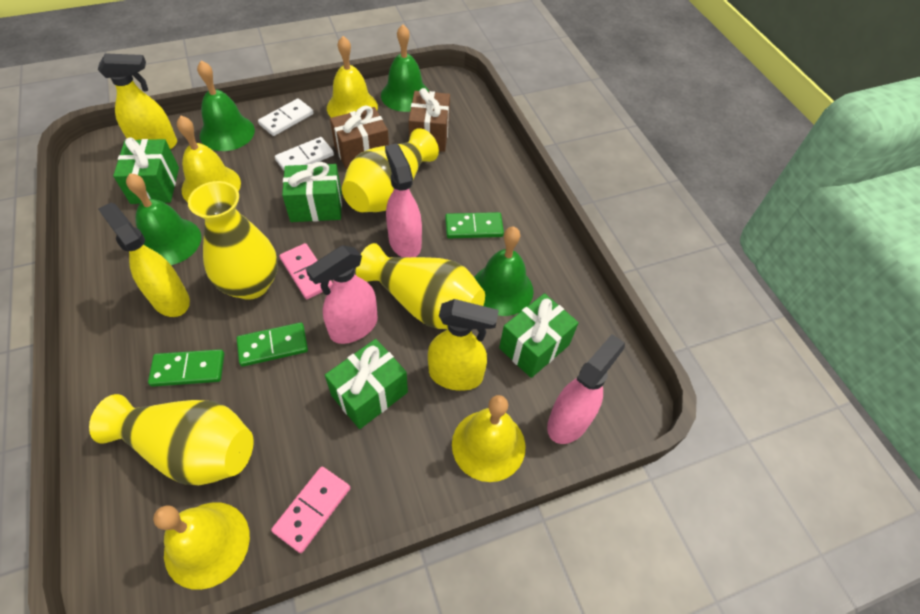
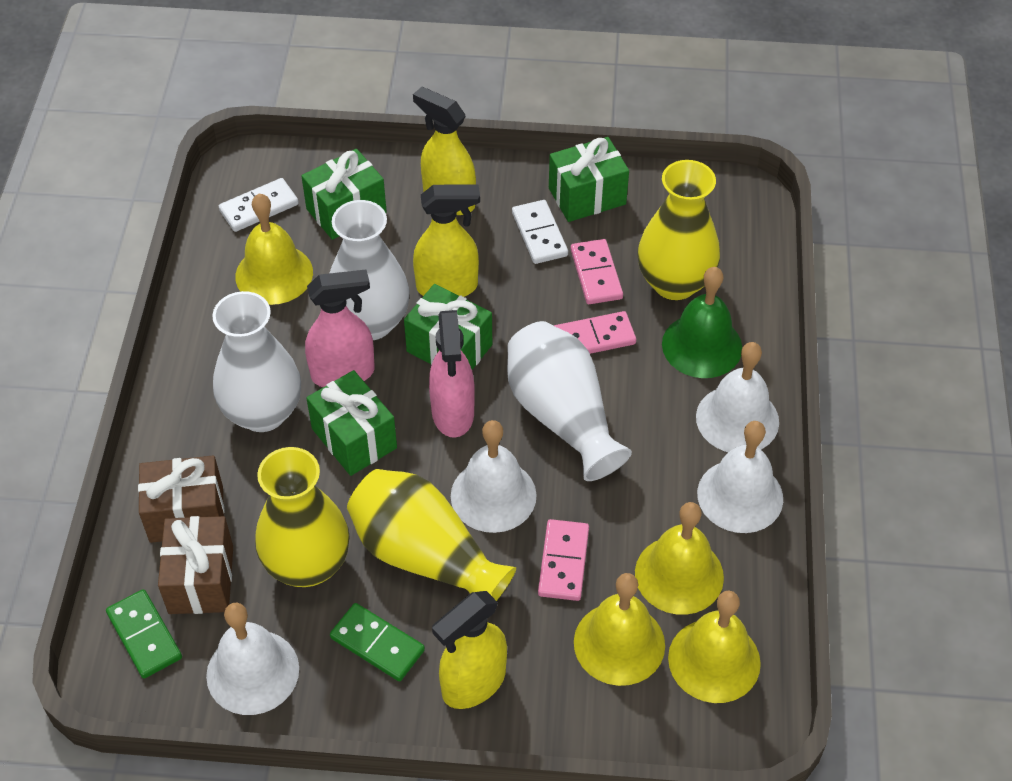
green bell: 4 -> 1
green domino: 3 -> 2
pink domino: 2 -> 3
pink spray bottle: 3 -> 2
white bell: 0 -> 4
white vase: 0 -> 3
yellow vase: 4 -> 3

